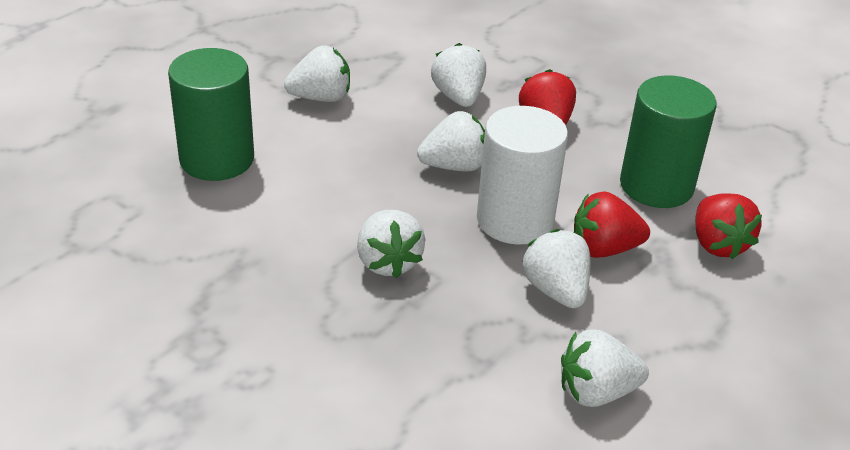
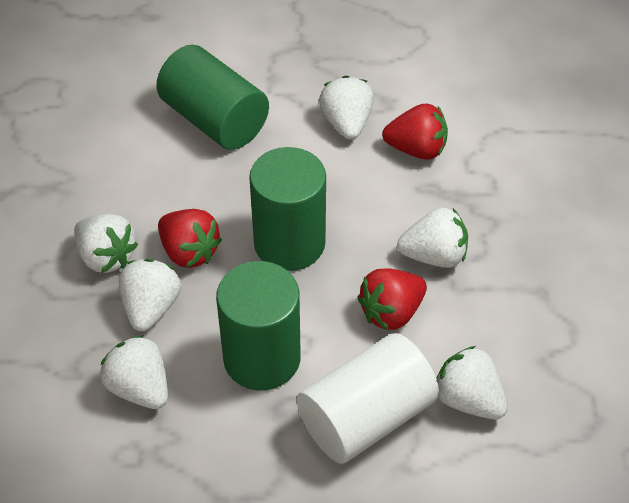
green cylinder: 2 -> 3

